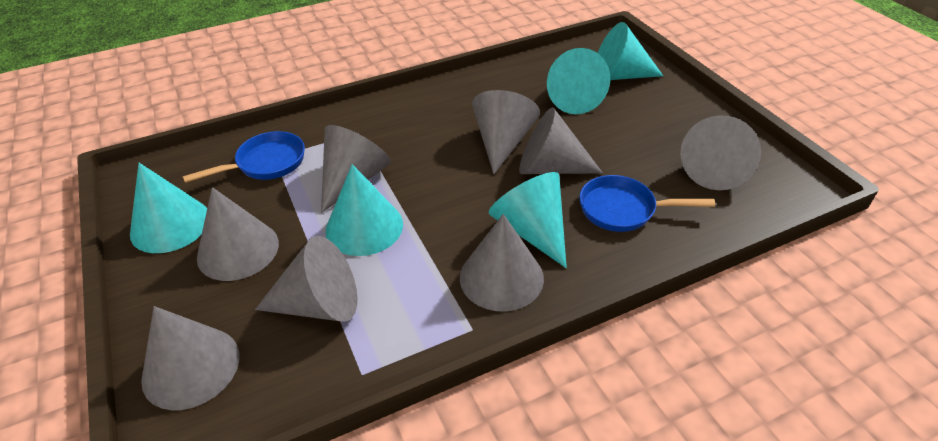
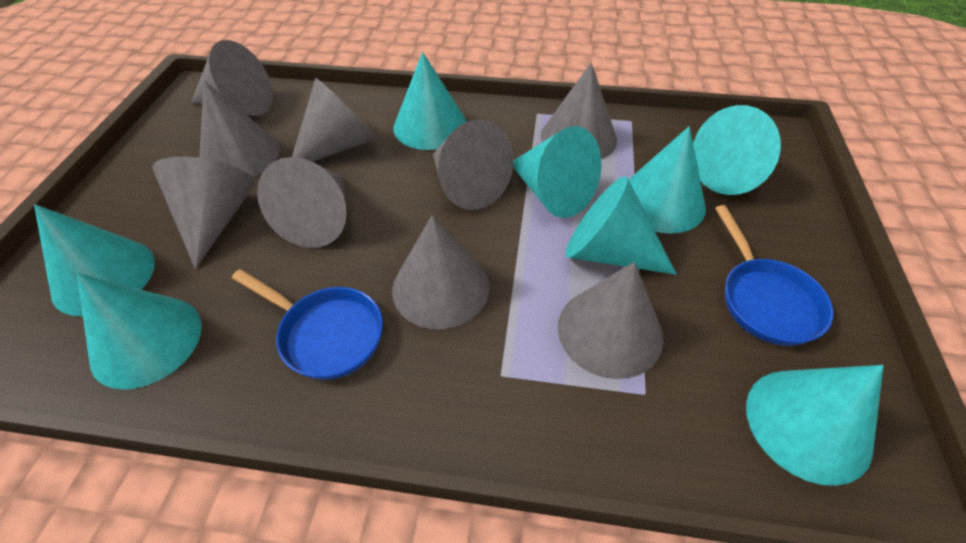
grey cone: 8 -> 9
turquoise cone: 5 -> 8

